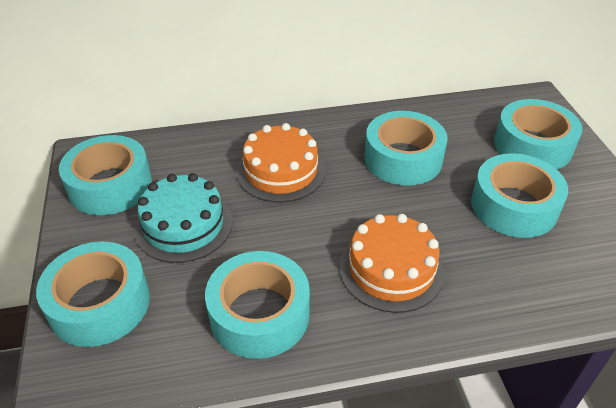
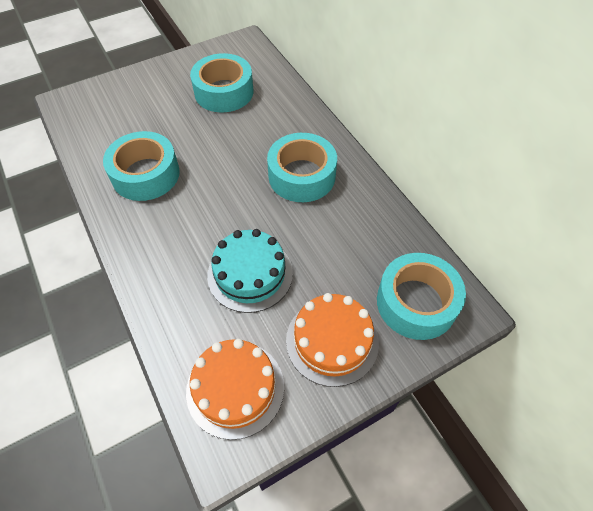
turquoise tape: 6 -> 4

